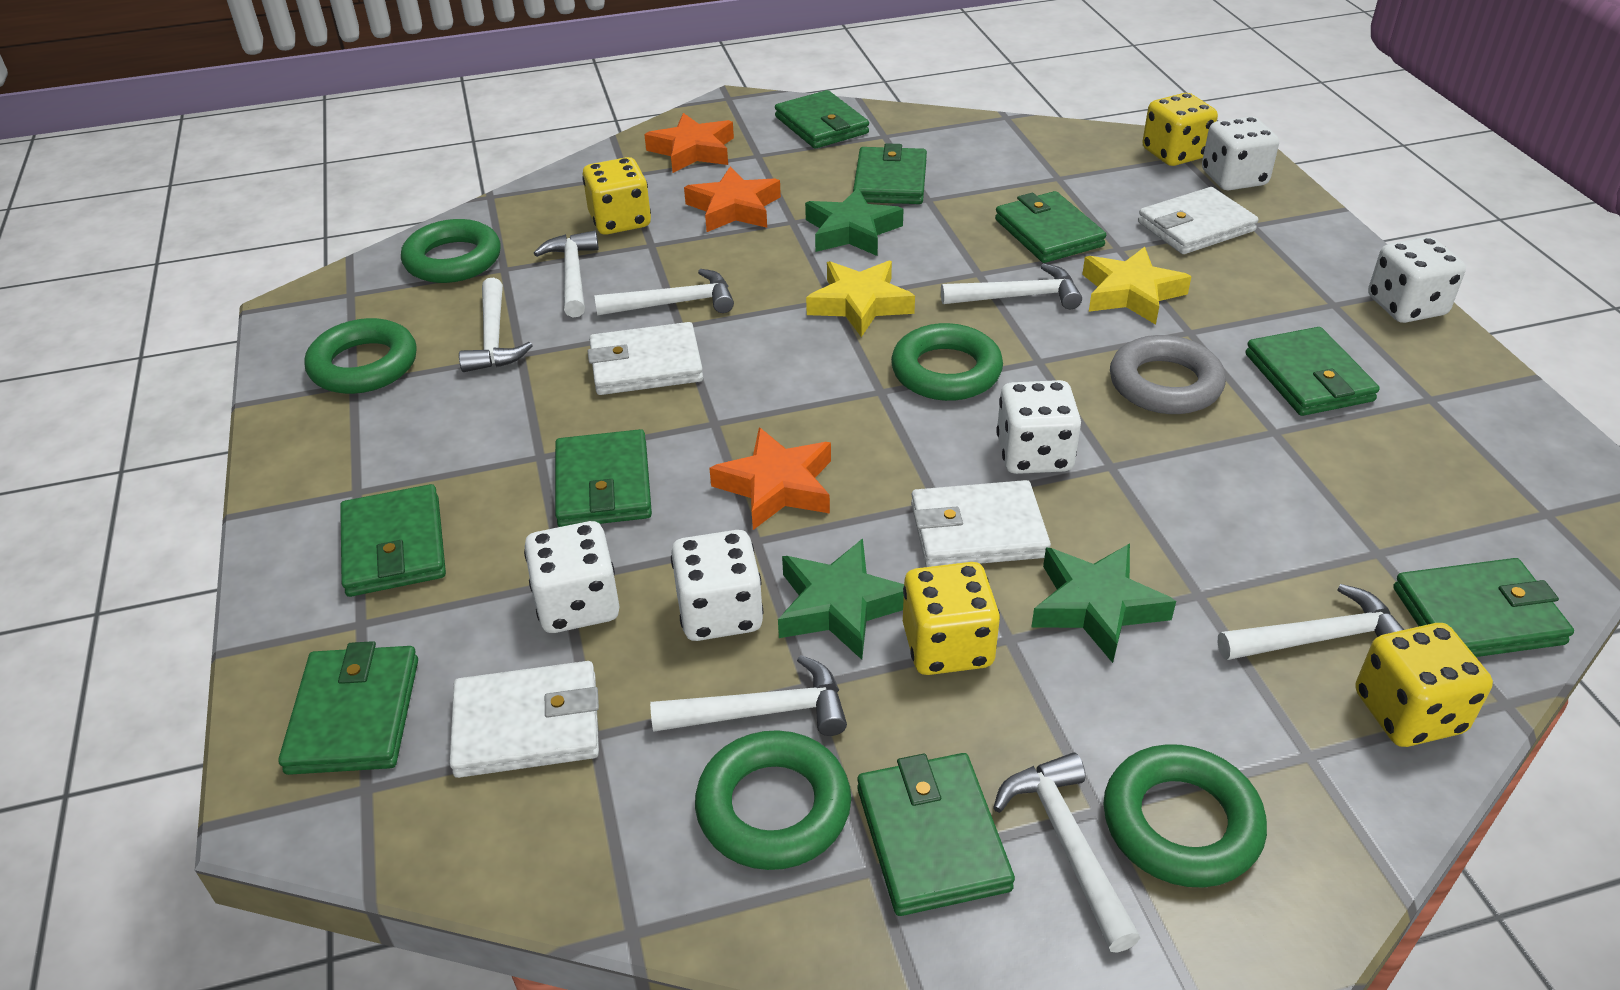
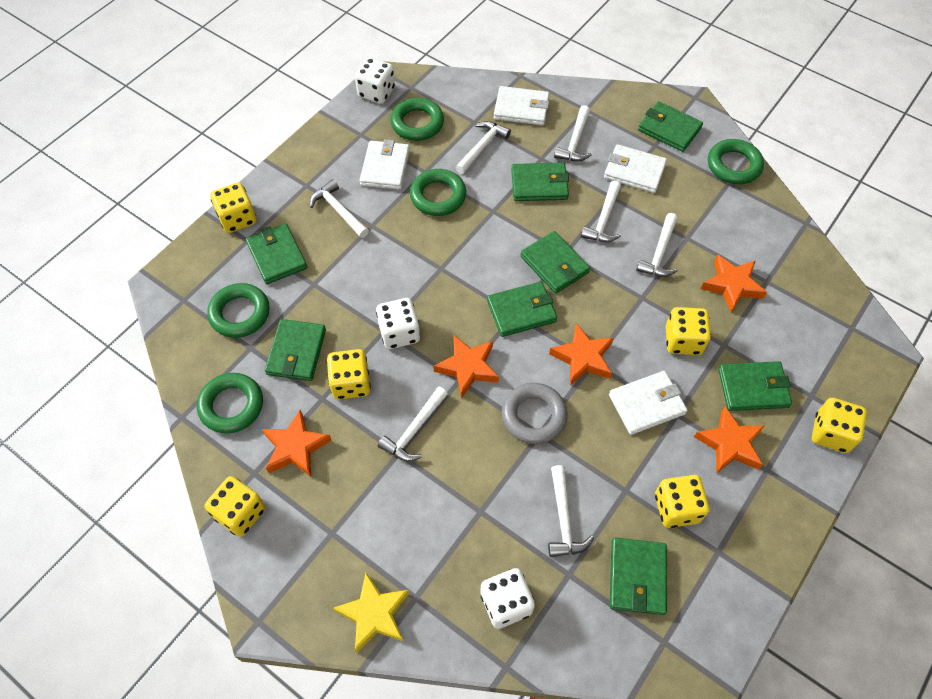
green star: 3 -> 0
green wallet: 9 -> 8
orange star: 3 -> 5
white dice: 5 -> 3
yellow dice: 4 -> 6
yellow star: 2 -> 1

